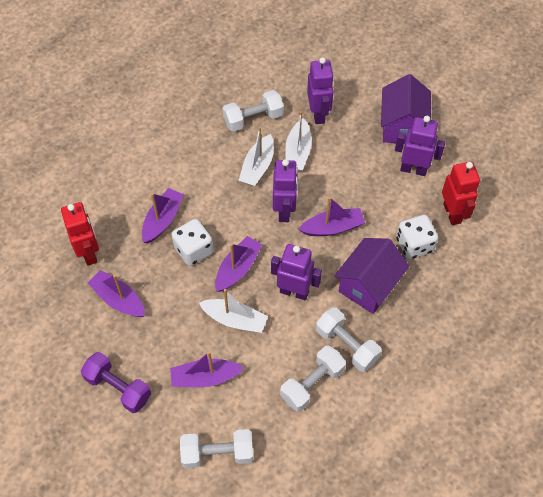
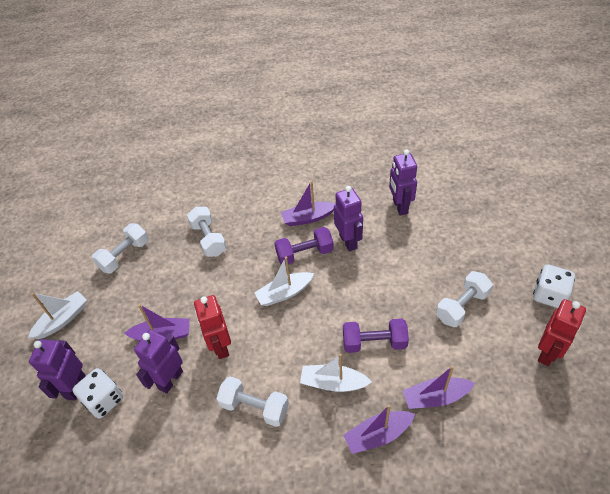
purple boat: 5 -> 4
purple dumbbell: 1 -> 2
purple house: 2 -> 0

